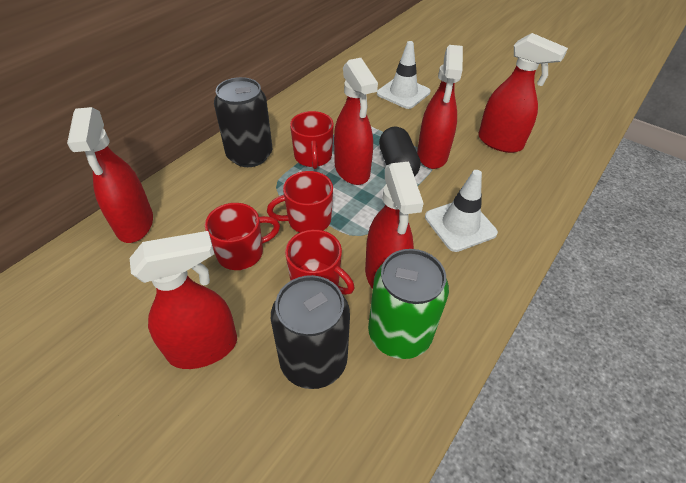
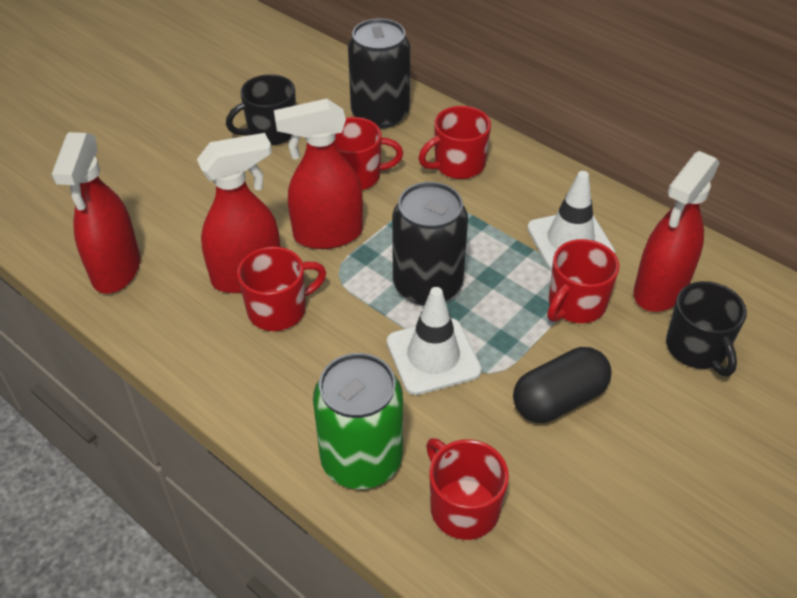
black mug: 0 -> 2
red mug: 4 -> 5
red spray bottle: 6 -> 4

